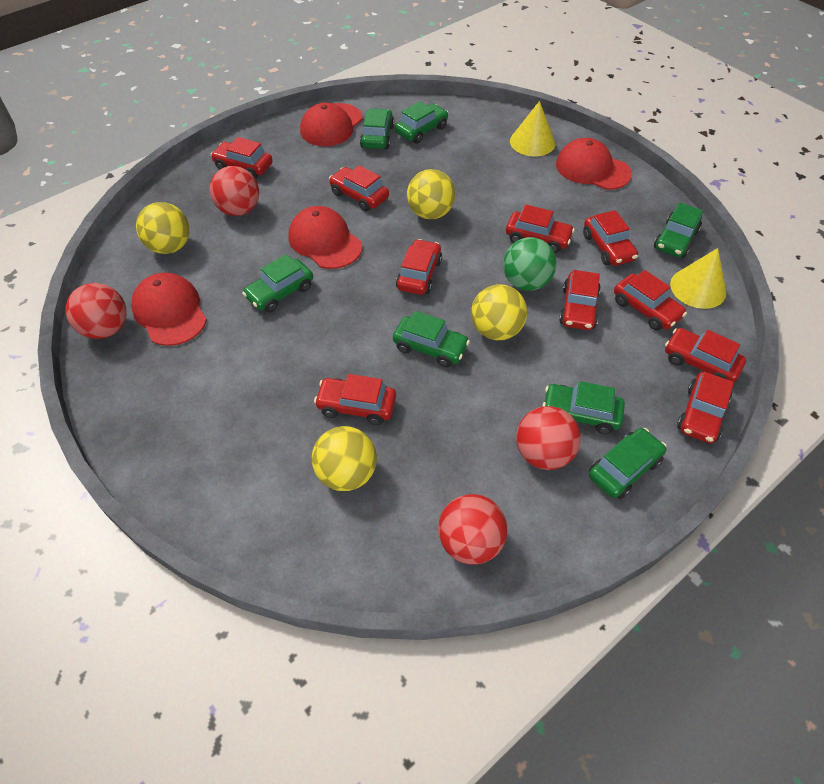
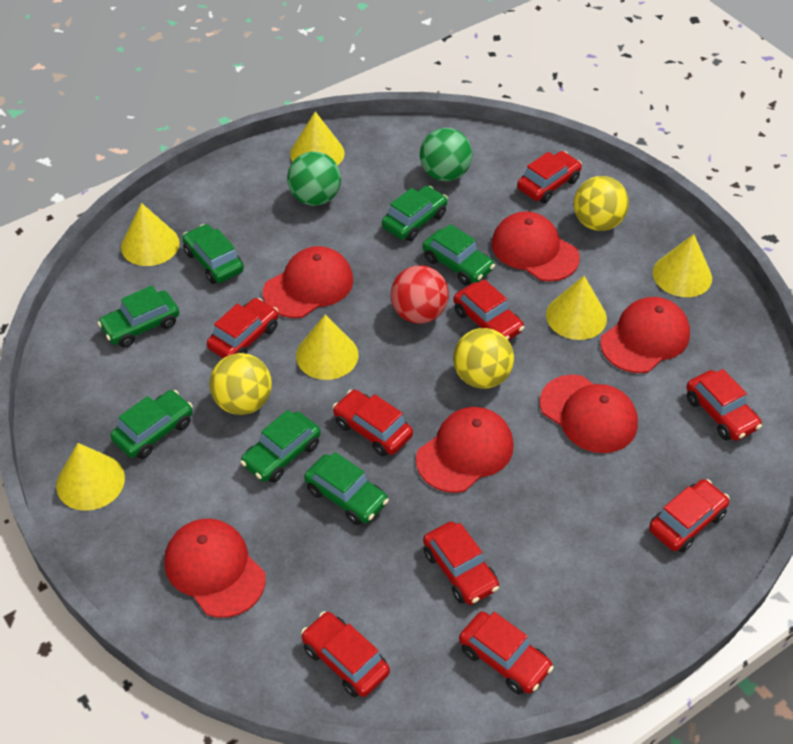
green ball: 1 -> 2
red ball: 4 -> 1
red cap: 4 -> 6
red car: 10 -> 9
yellow ball: 4 -> 3
yellow cone: 2 -> 6

